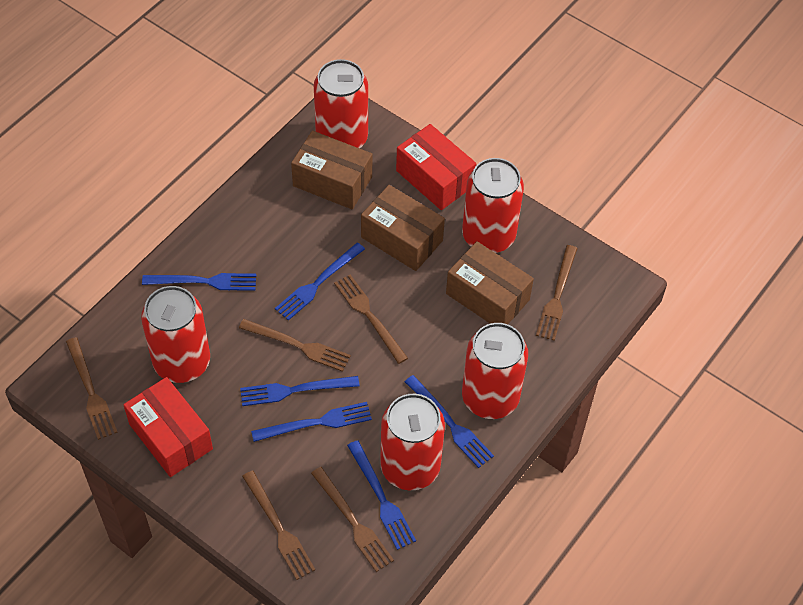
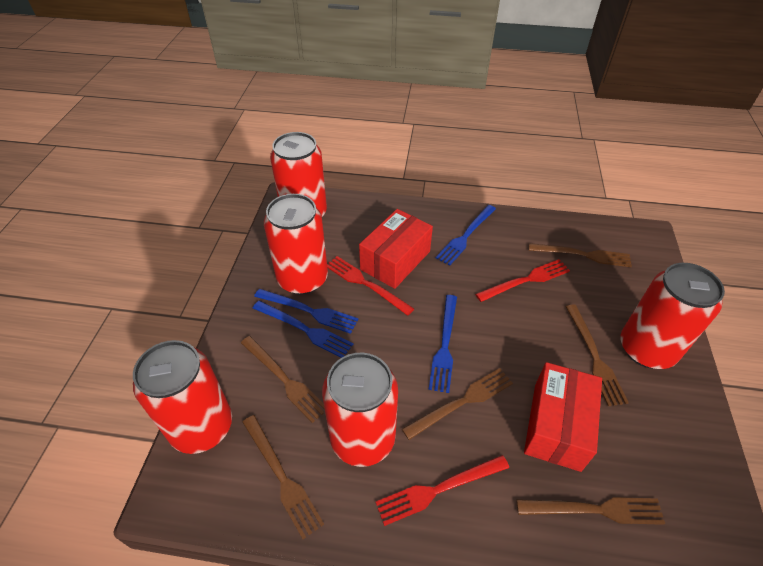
blue fork: 6 -> 4
brown box: 3 -> 0
red fork: 0 -> 3

